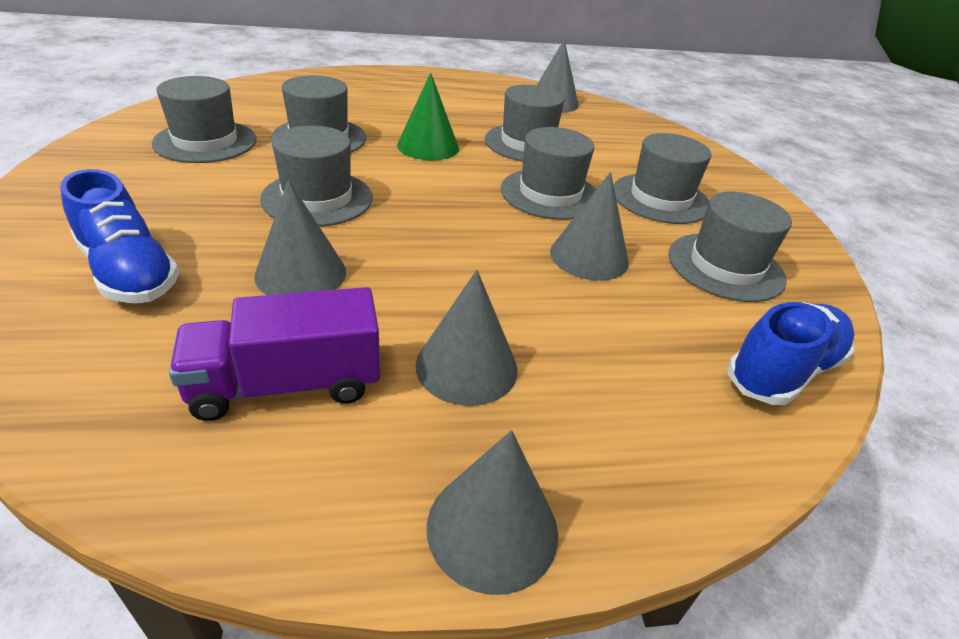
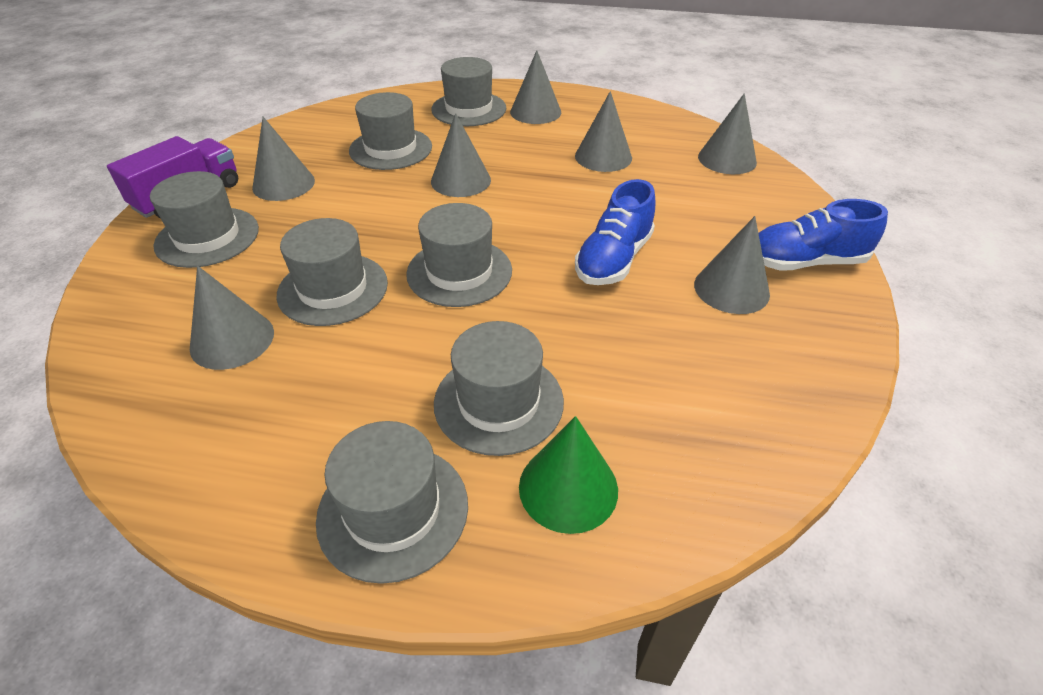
grey cone: 5 -> 7

